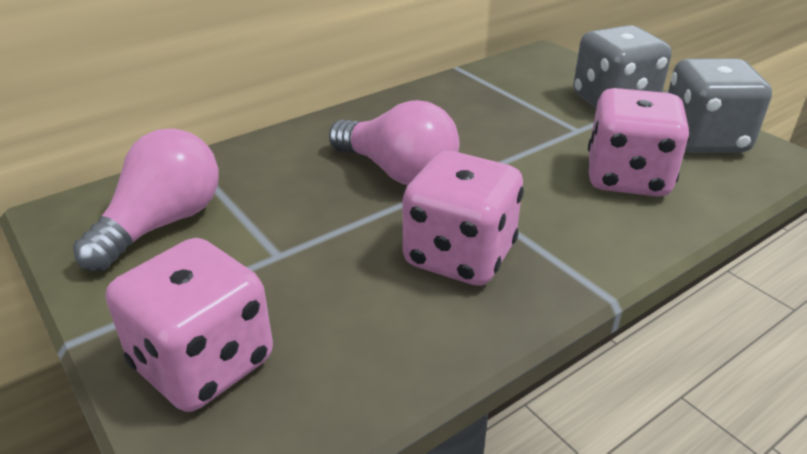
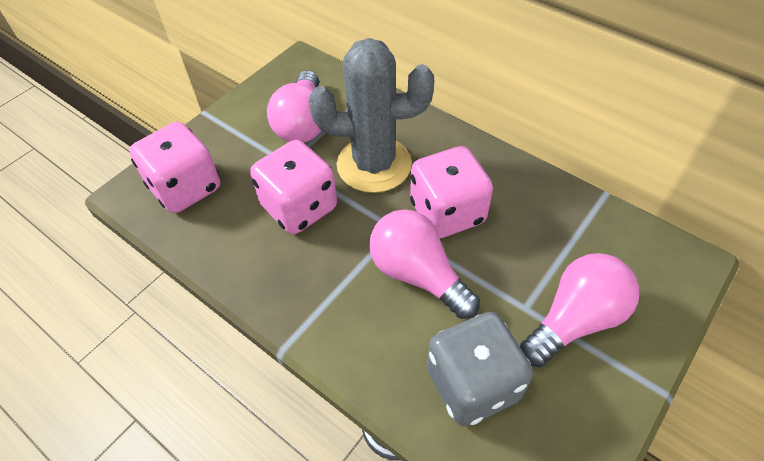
grey cactus: 0 -> 1
grey dice: 2 -> 1
pink light bulb: 2 -> 3

